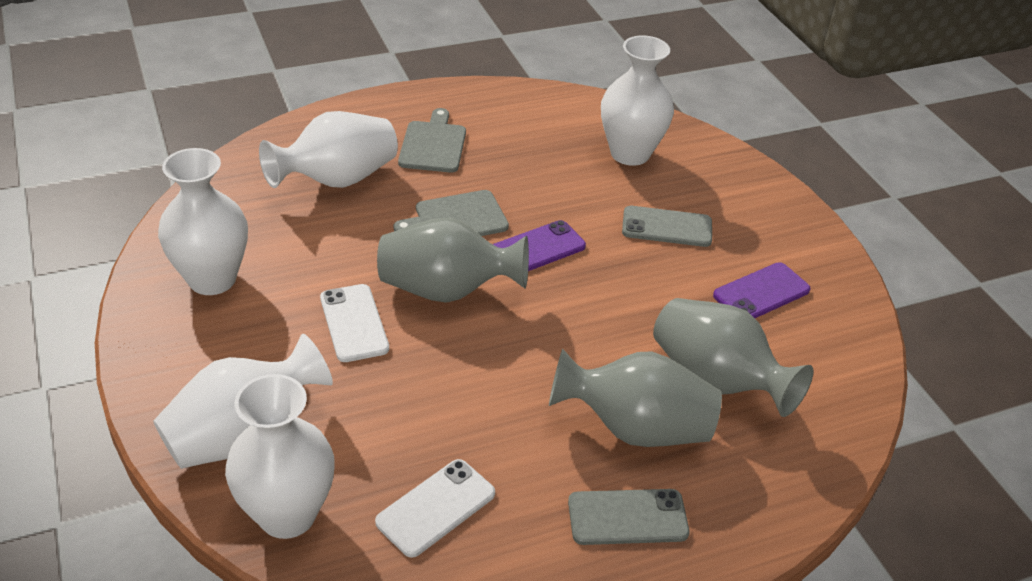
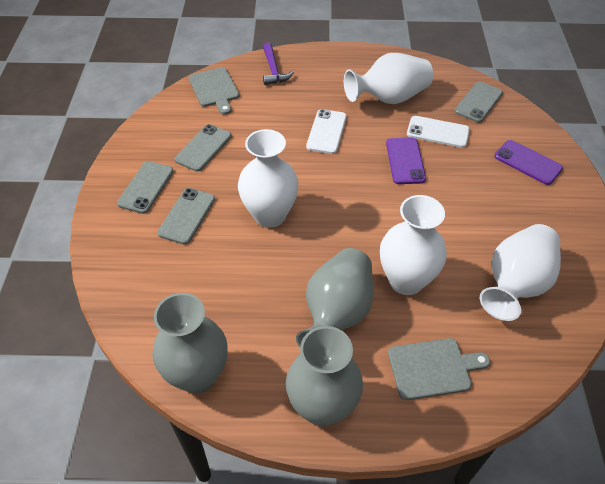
grey phone: 2 -> 4
purple hammer: 0 -> 1
white vase: 5 -> 4

